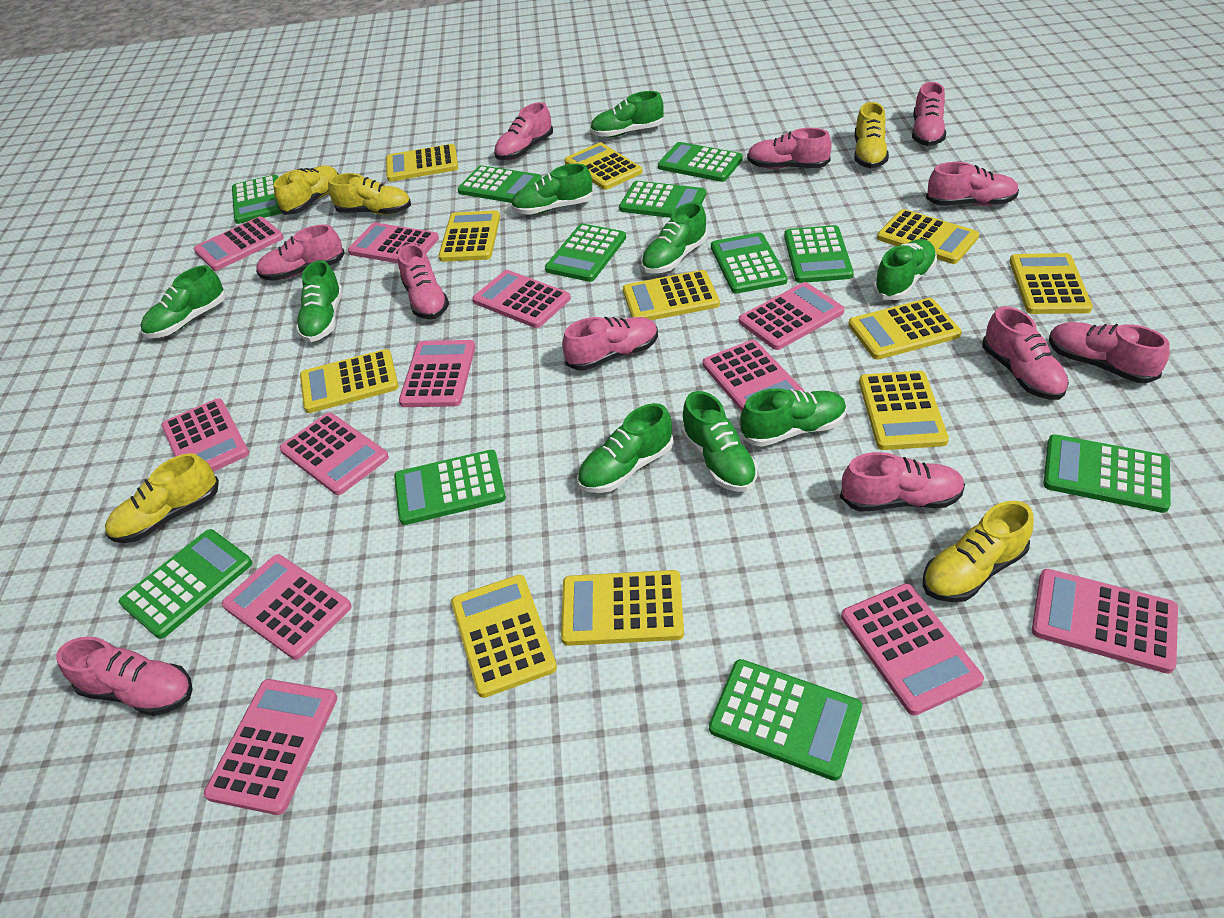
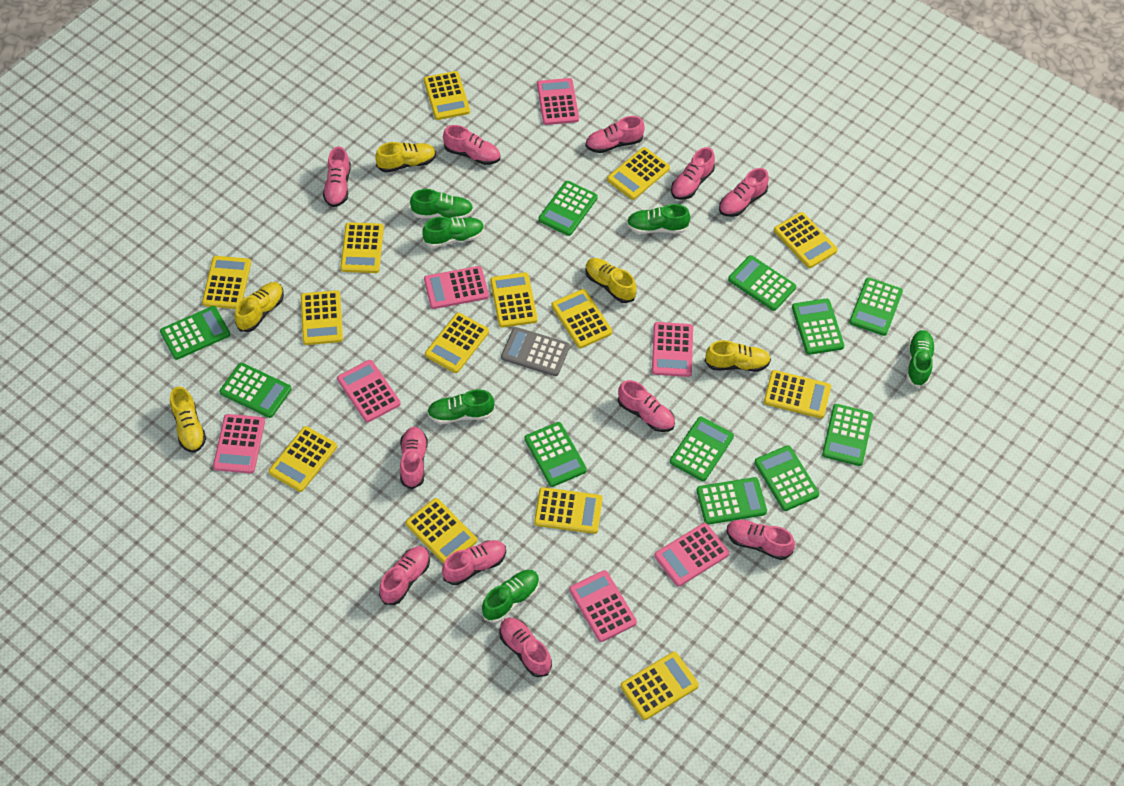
green shoe: 9 -> 6
grey calculator: 0 -> 1
pink calculator: 12 -> 7
yellow calculator: 11 -> 14

